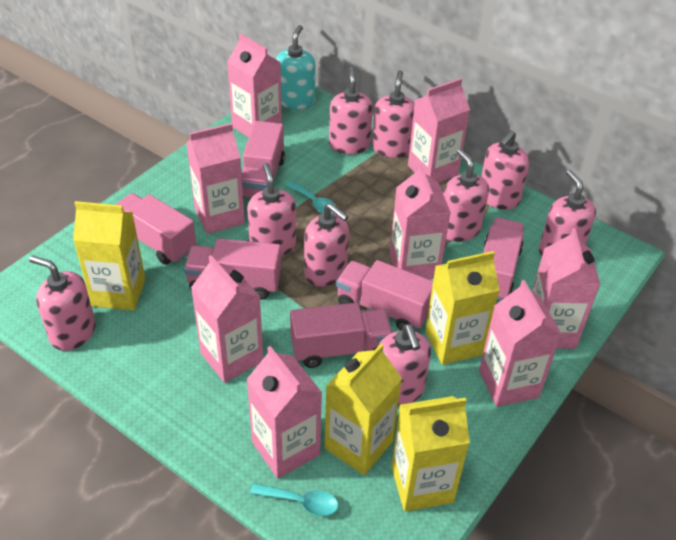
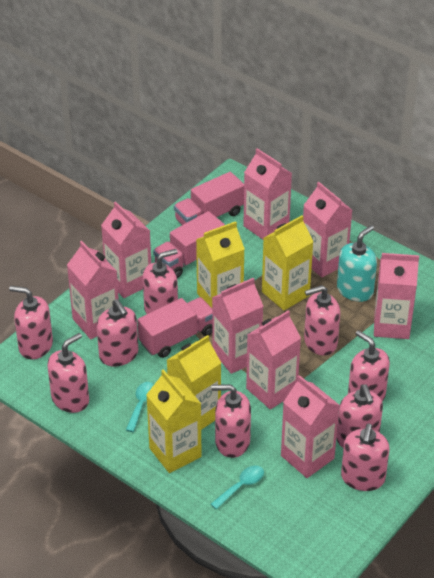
pink truck: 6 -> 3

